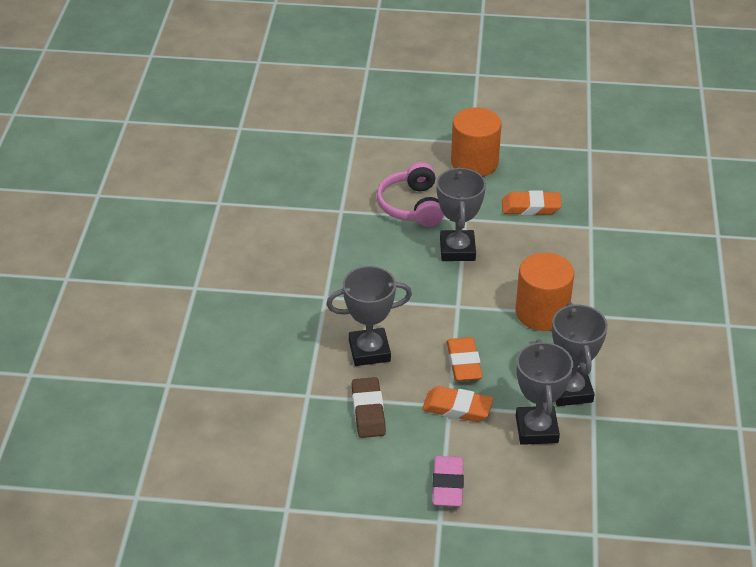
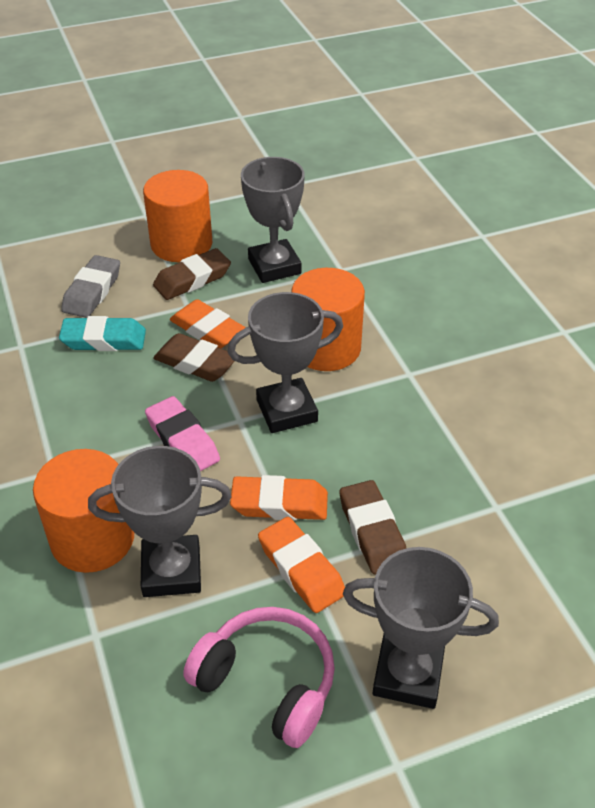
brown eraser: 1 -> 3
grey eraser: 0 -> 1
orange cylinder: 2 -> 3
turquoise eraser: 0 -> 1

